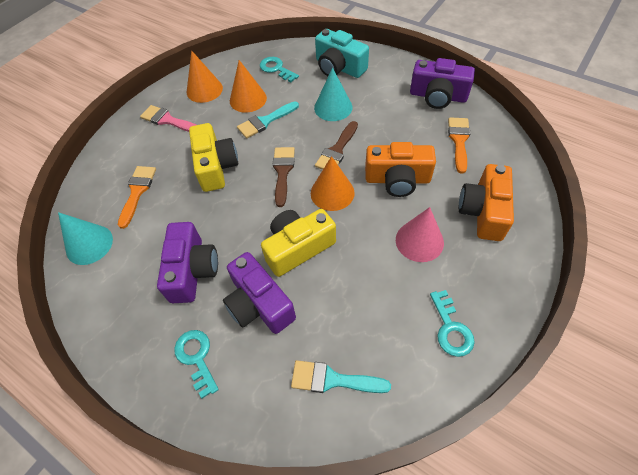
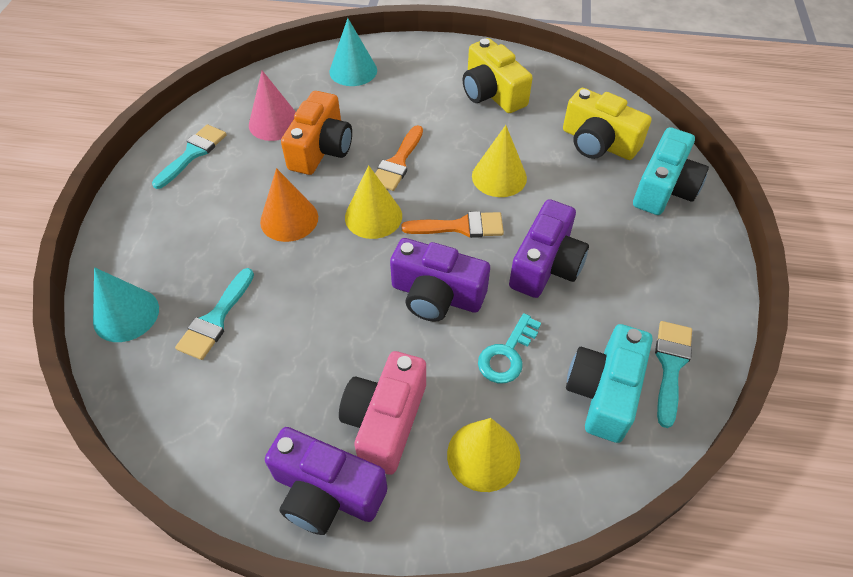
brown brush: 2 -> 0
orange camera: 2 -> 1
orange cone: 3 -> 1
pink brush: 1 -> 0
pink camera: 0 -> 1
turquoise brush: 2 -> 3
turquoise camera: 1 -> 2
turquoise key: 3 -> 1
yellow cone: 0 -> 3

